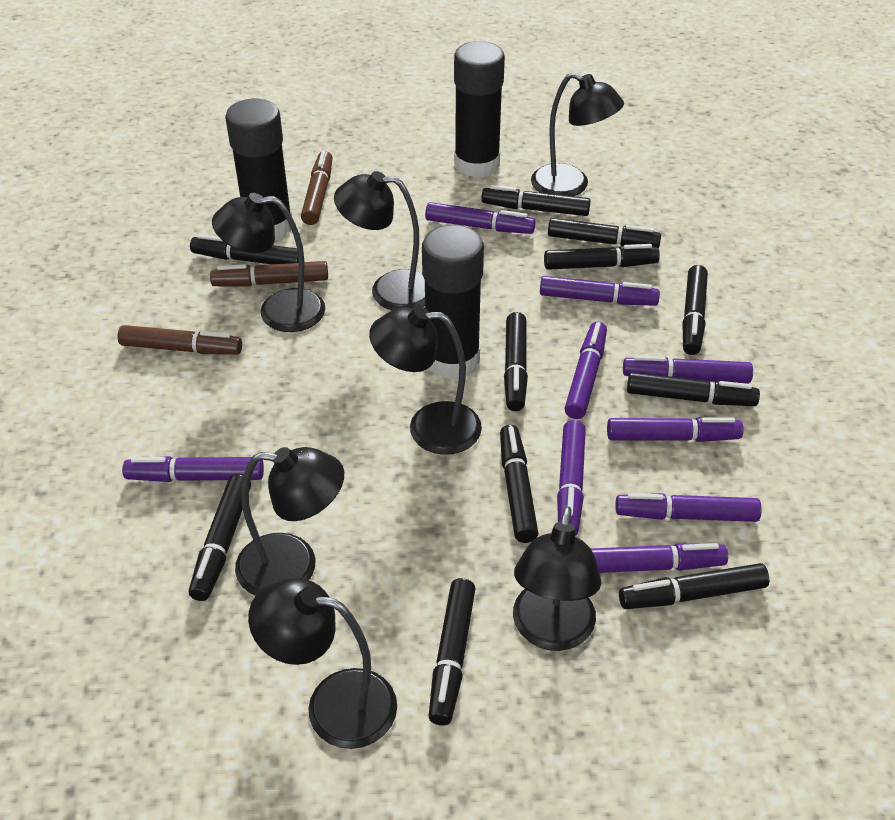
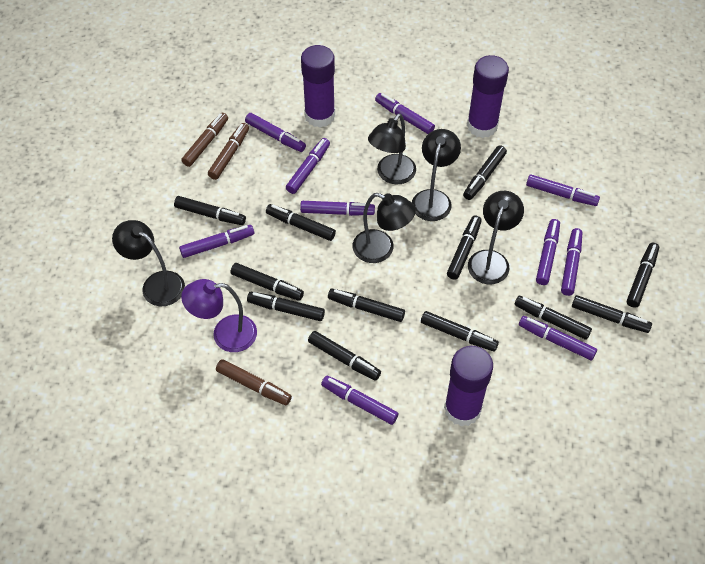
black glue stick: 3 -> 0
black lamp: 7 -> 5
black marker: 11 -> 12
purple glue stick: 0 -> 3
purple lamp: 0 -> 1
purple marker: 9 -> 10

